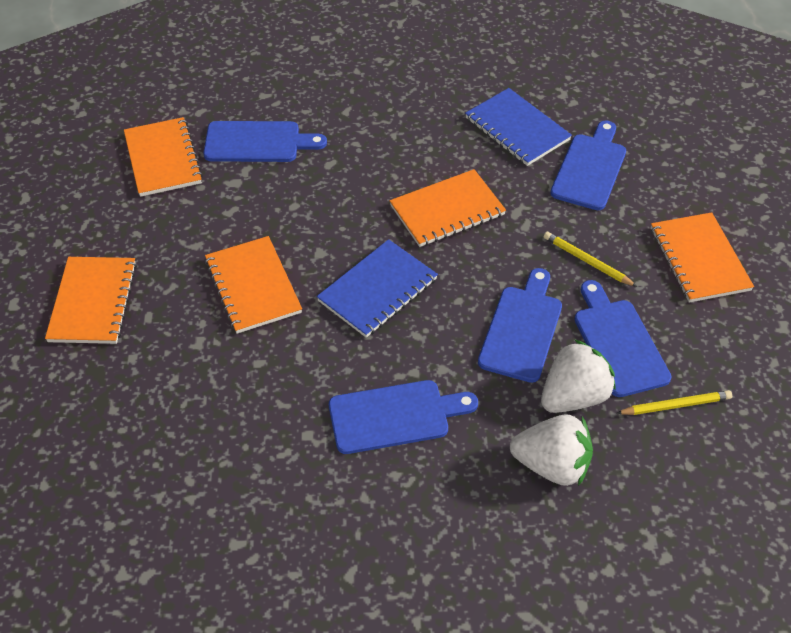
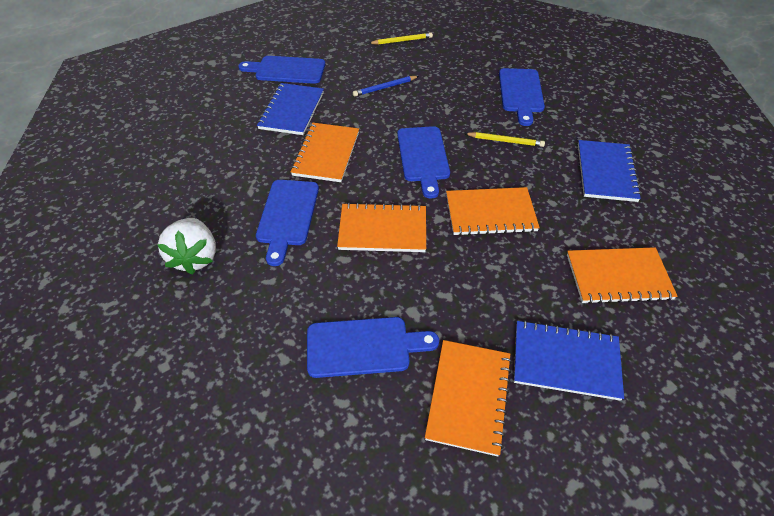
blue notebook: 2 -> 3
blue pencil: 0 -> 1
white strawberry: 2 -> 1

